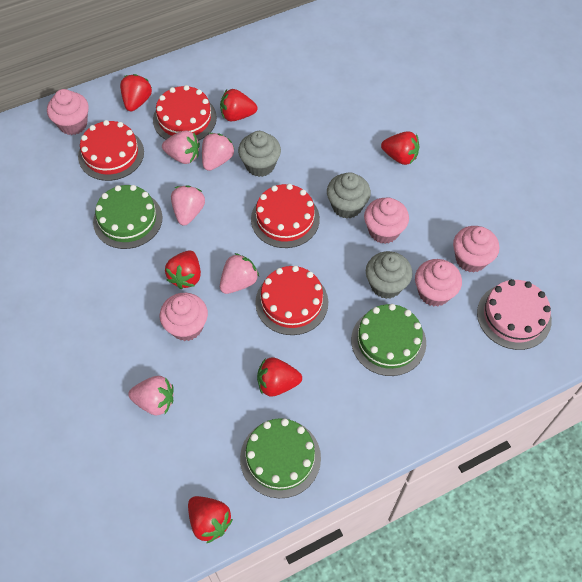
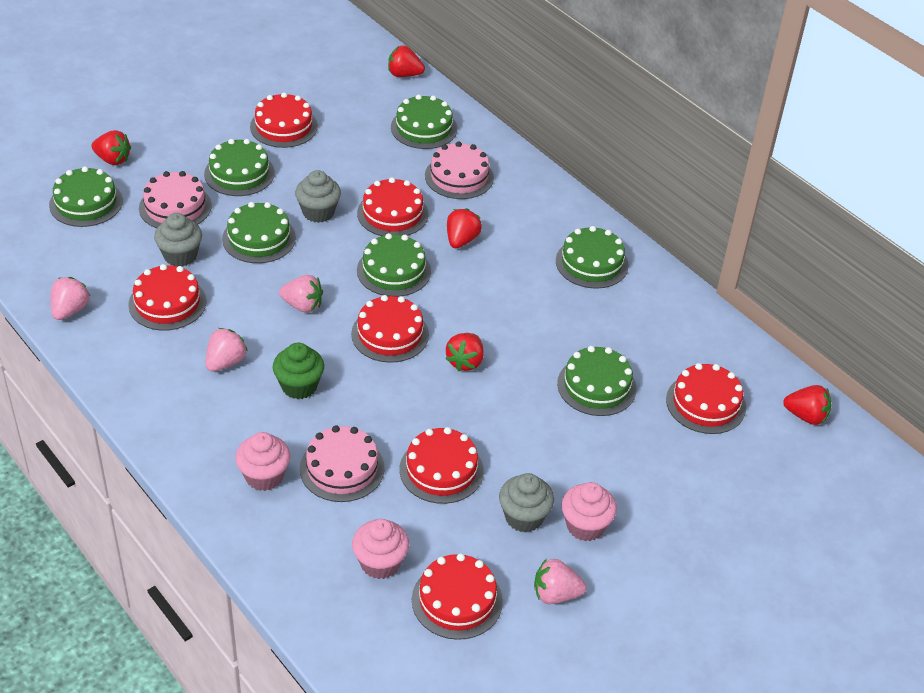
green cake: 3 -> 7
green cupcake: 0 -> 1
pink cake: 1 -> 3
pink cupcake: 5 -> 3
pink strawberry: 5 -> 4
red cake: 4 -> 7
red strawberry: 6 -> 5

